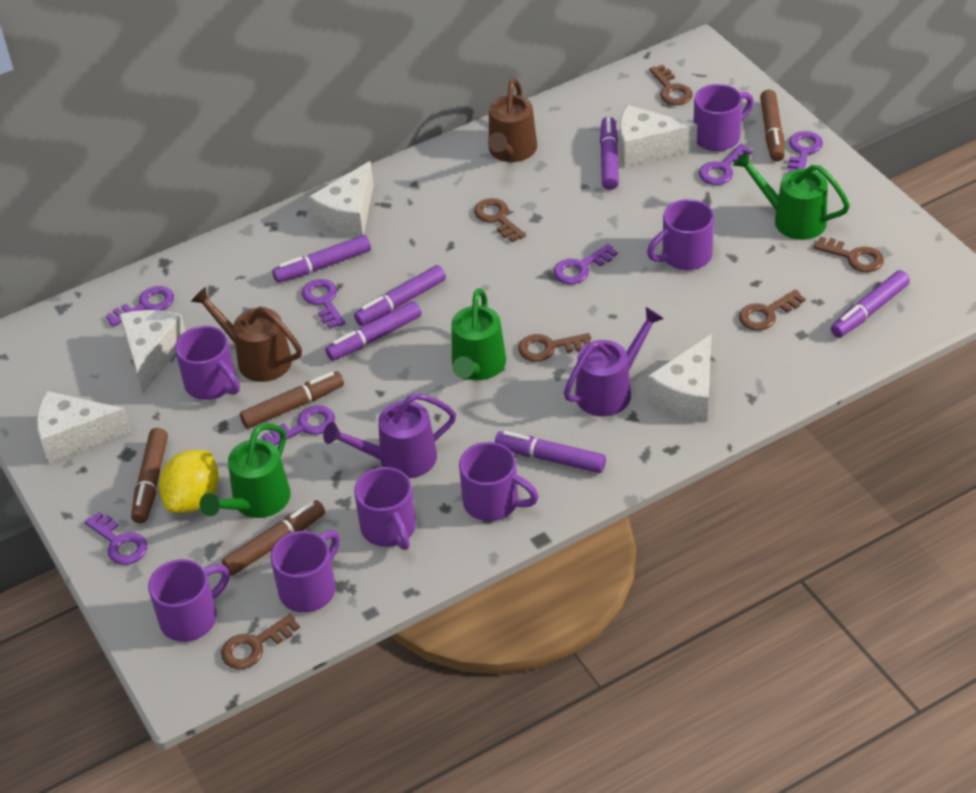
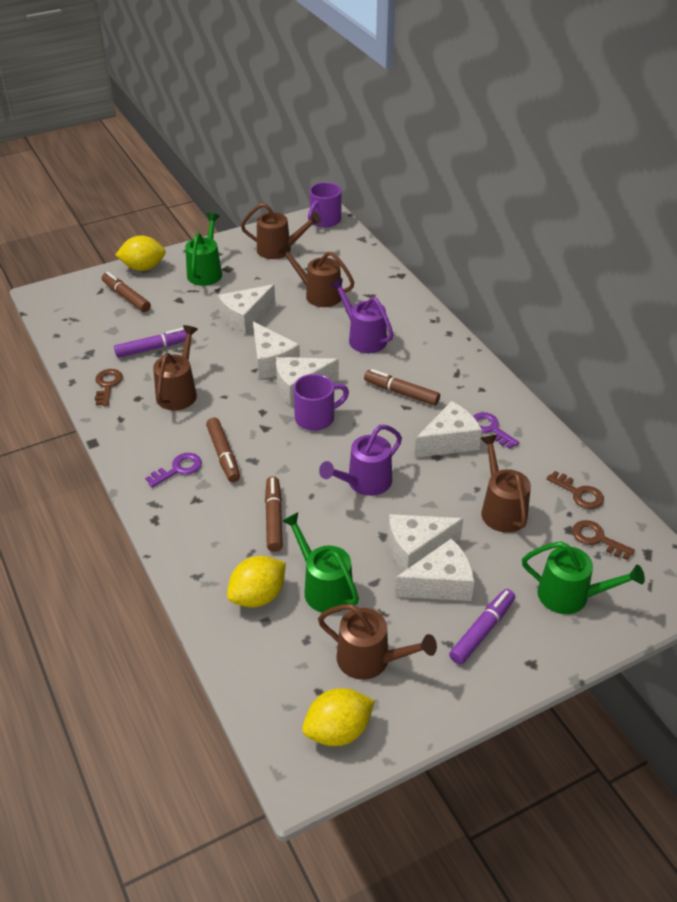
brown key: 6 -> 3
brown watering can: 2 -> 5
purple key: 7 -> 2
purple marker: 6 -> 2
purple mug: 7 -> 2
white cheese: 5 -> 6
yellow lemon: 1 -> 3

